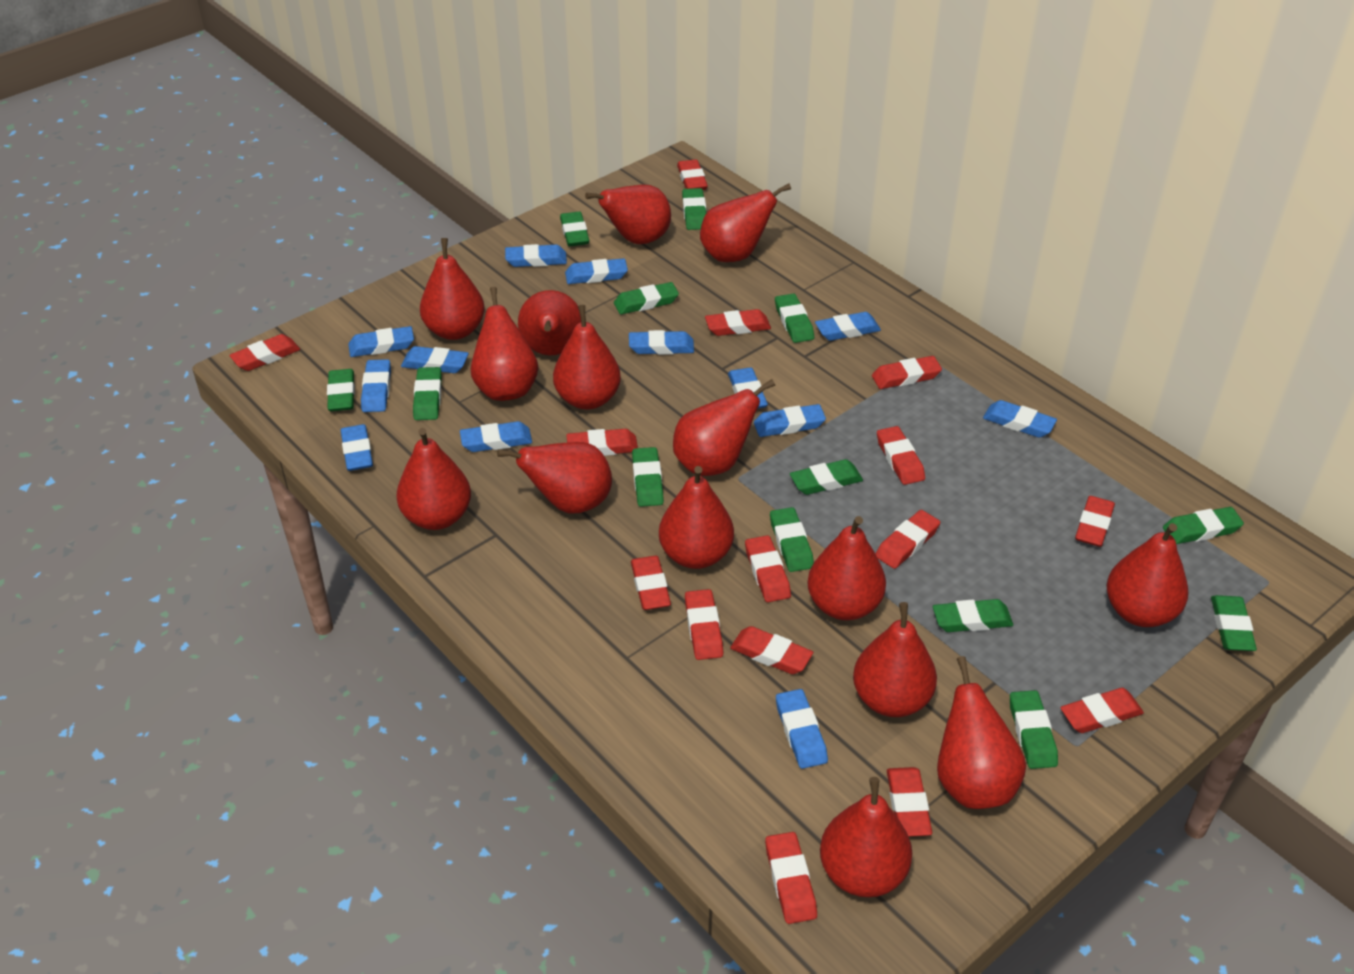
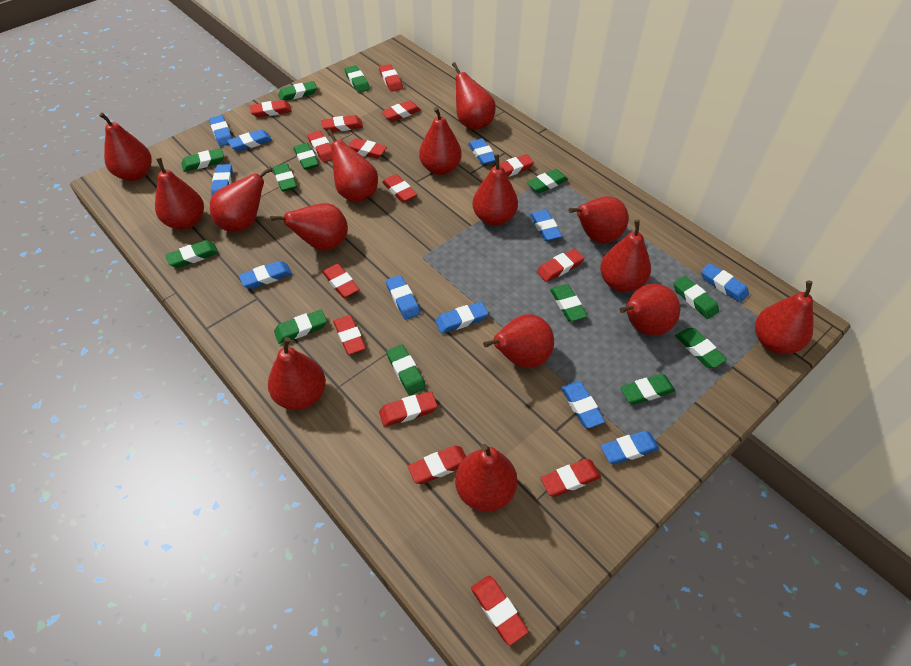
blue eraser: 13 -> 11

